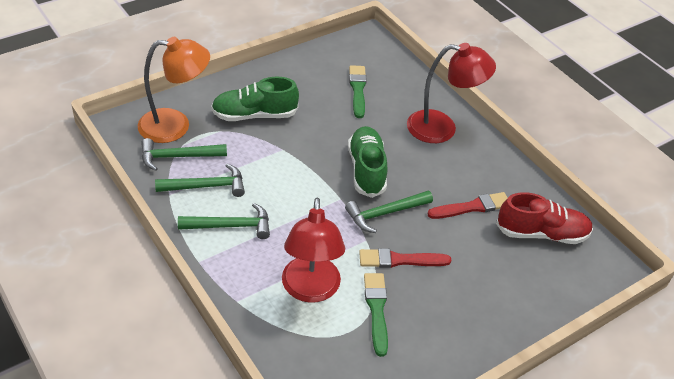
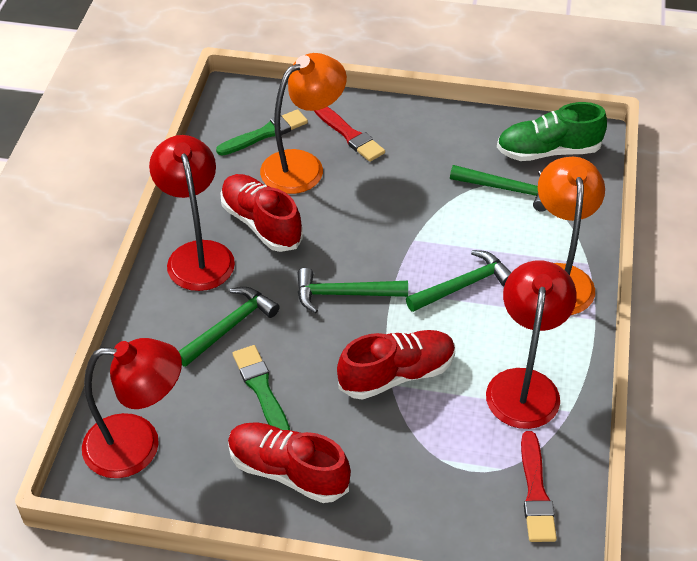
green shoe: 2 -> 1
orange lamp: 1 -> 2
red lamp: 2 -> 3
red shoe: 1 -> 3

